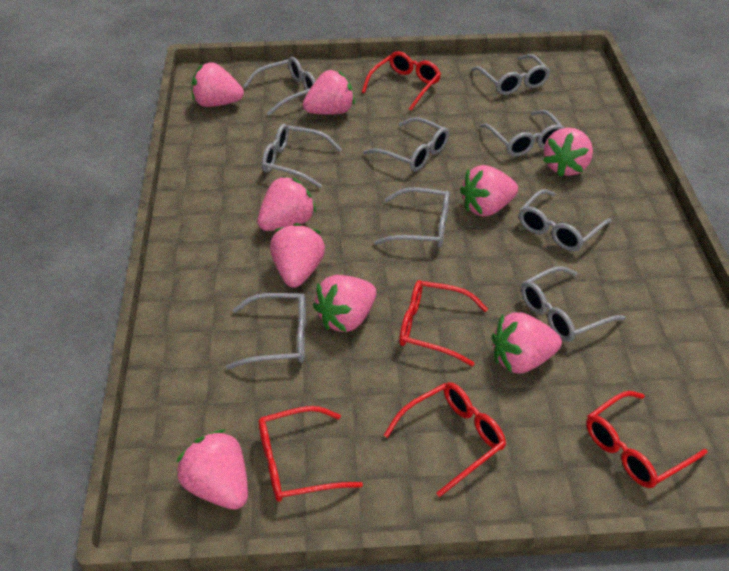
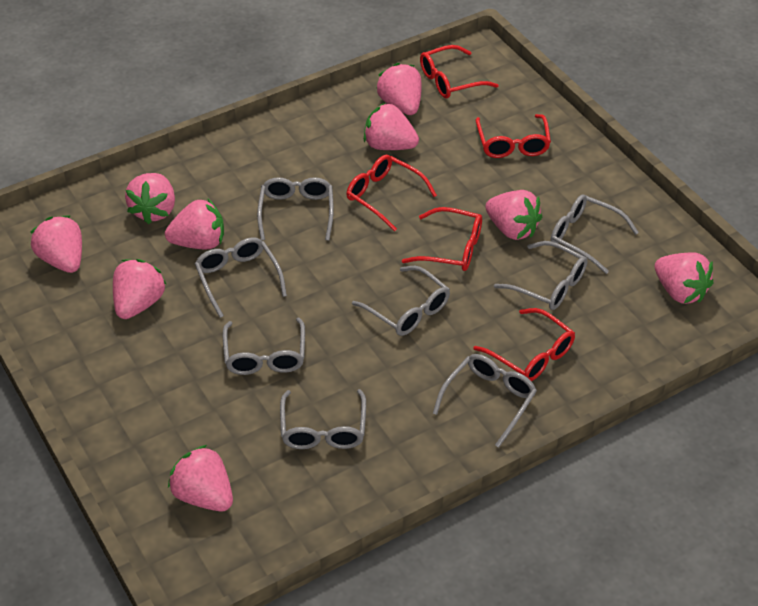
grey glasses: 9 -> 8

